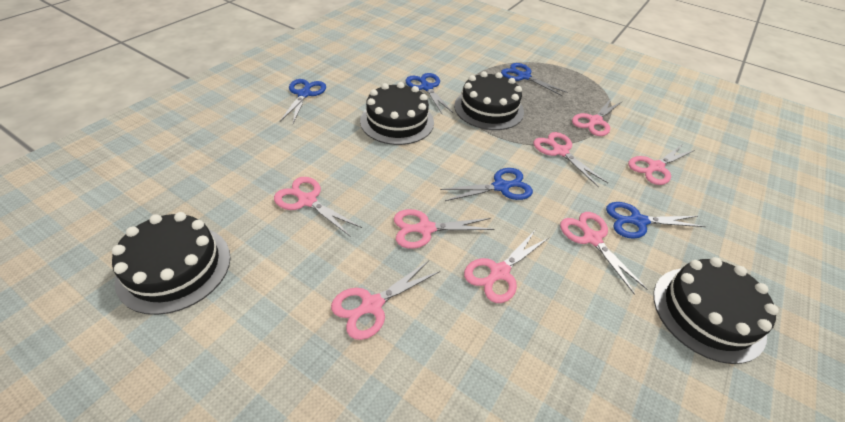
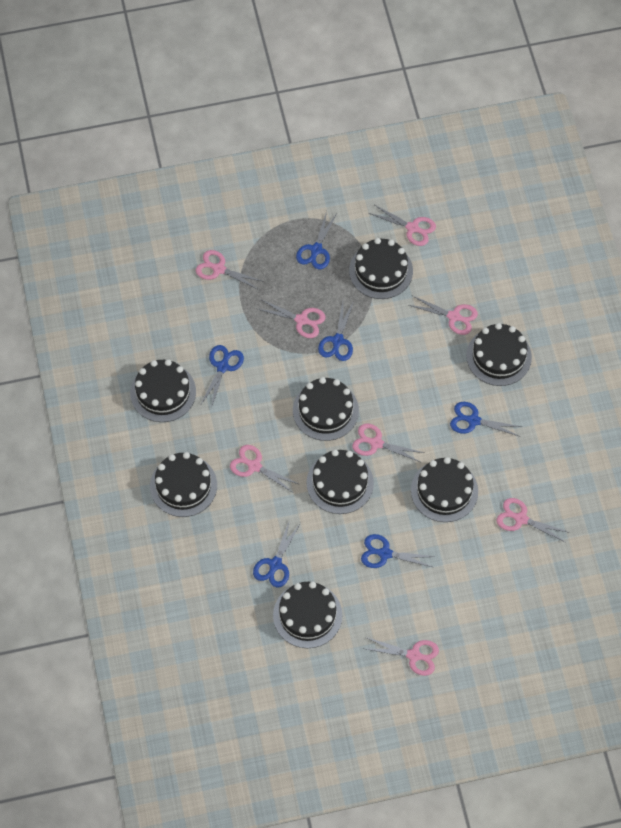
black cake: 4 -> 8
blue scissors: 5 -> 6

